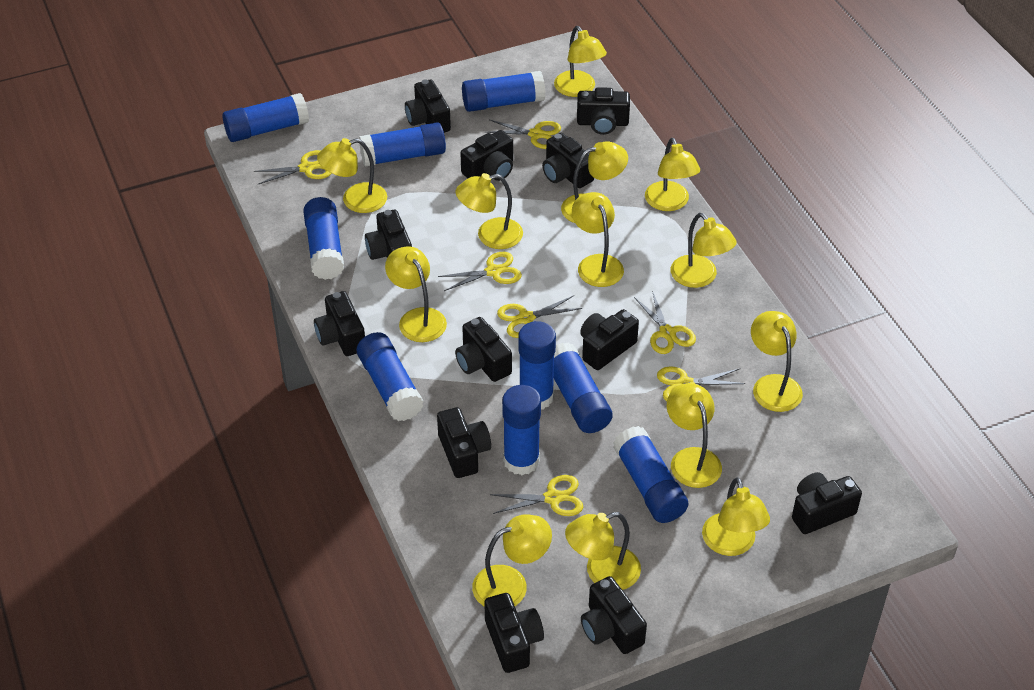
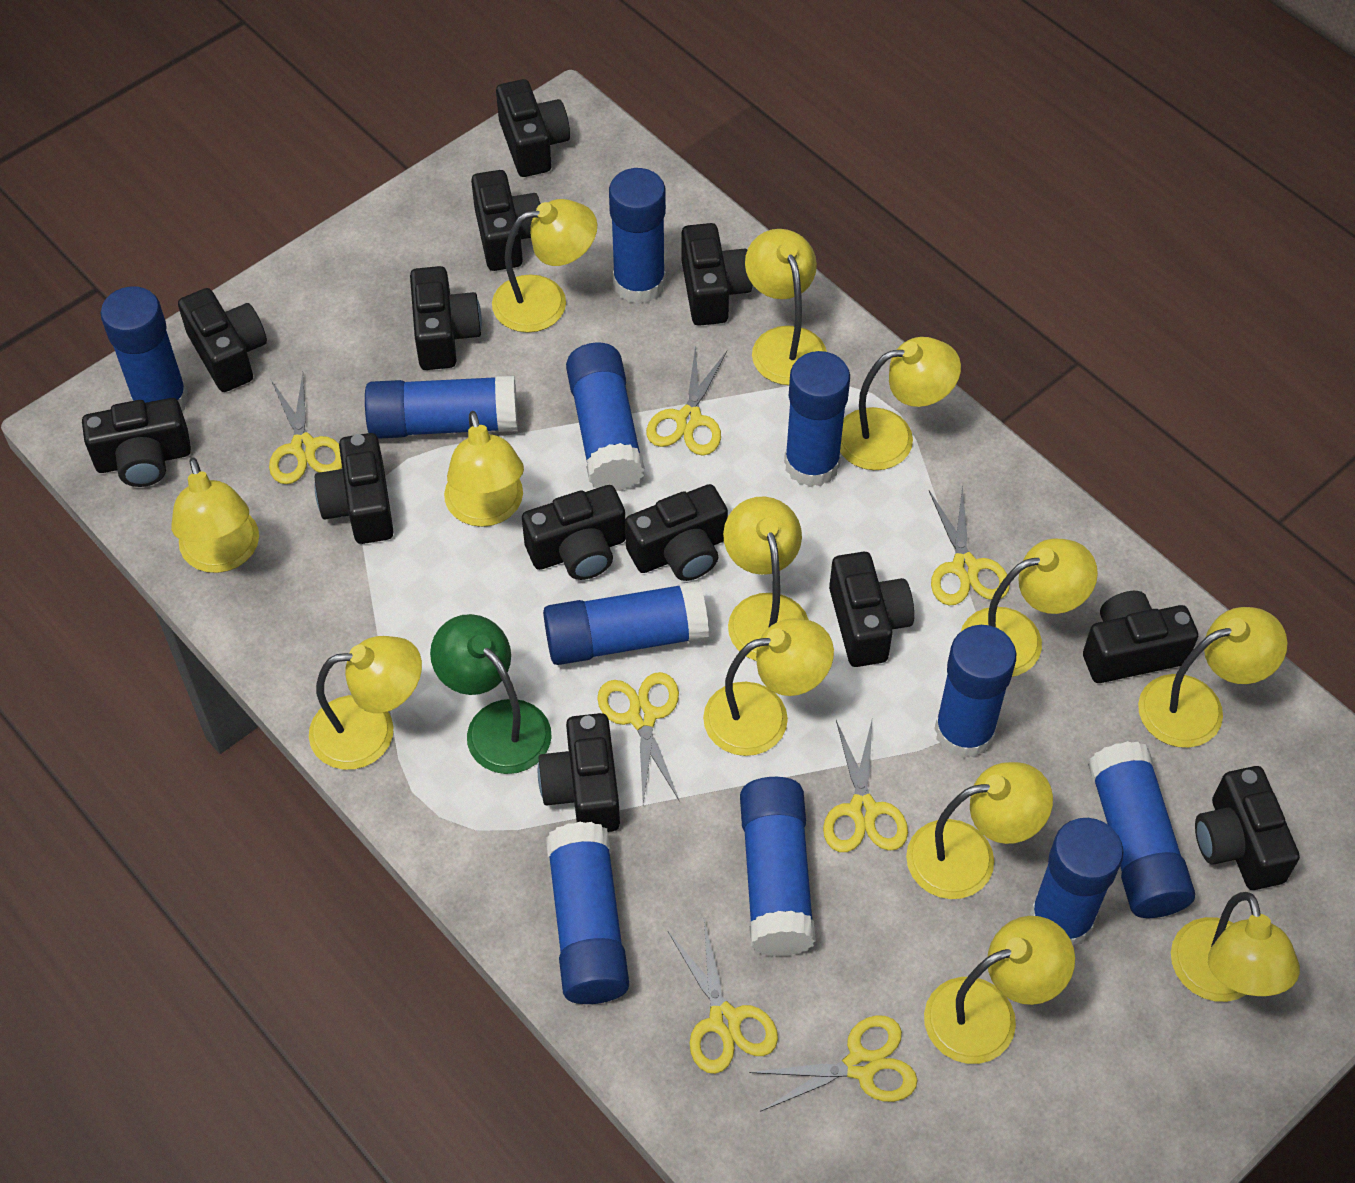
black camera: 12 -> 13
blue glue stick: 9 -> 11
green lamp: 0 -> 1

